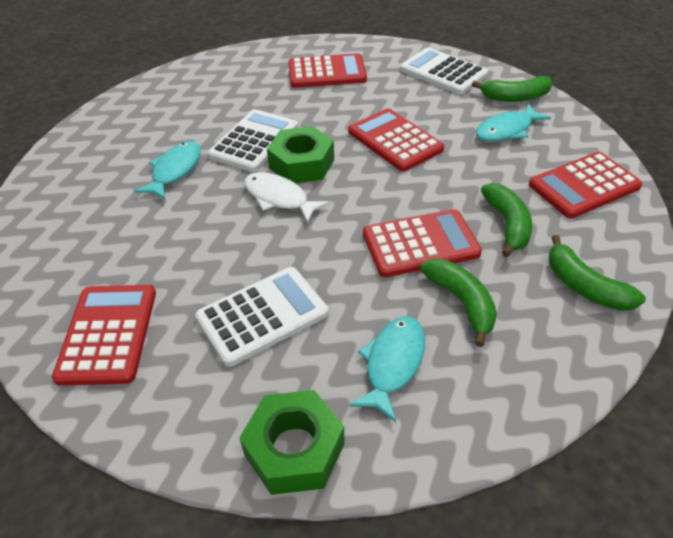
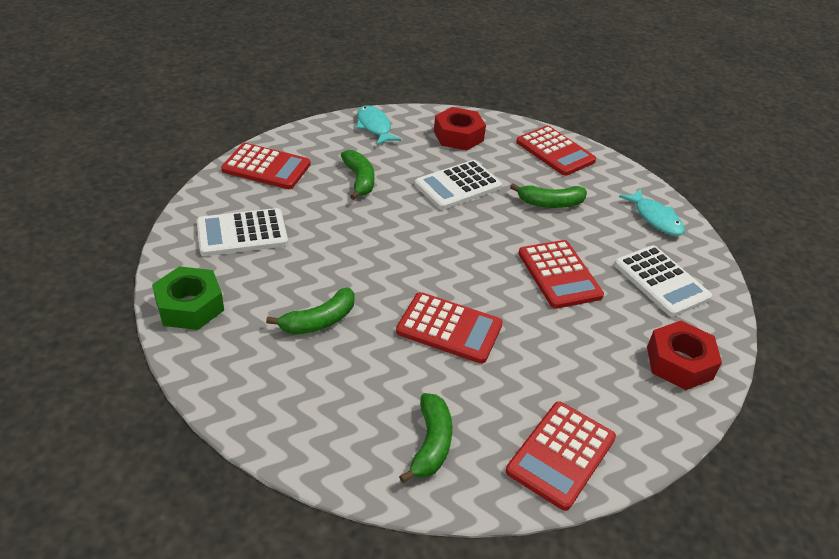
green nut: 2 -> 1
red nut: 0 -> 2
turquoise fish: 3 -> 2
white fish: 1 -> 0

